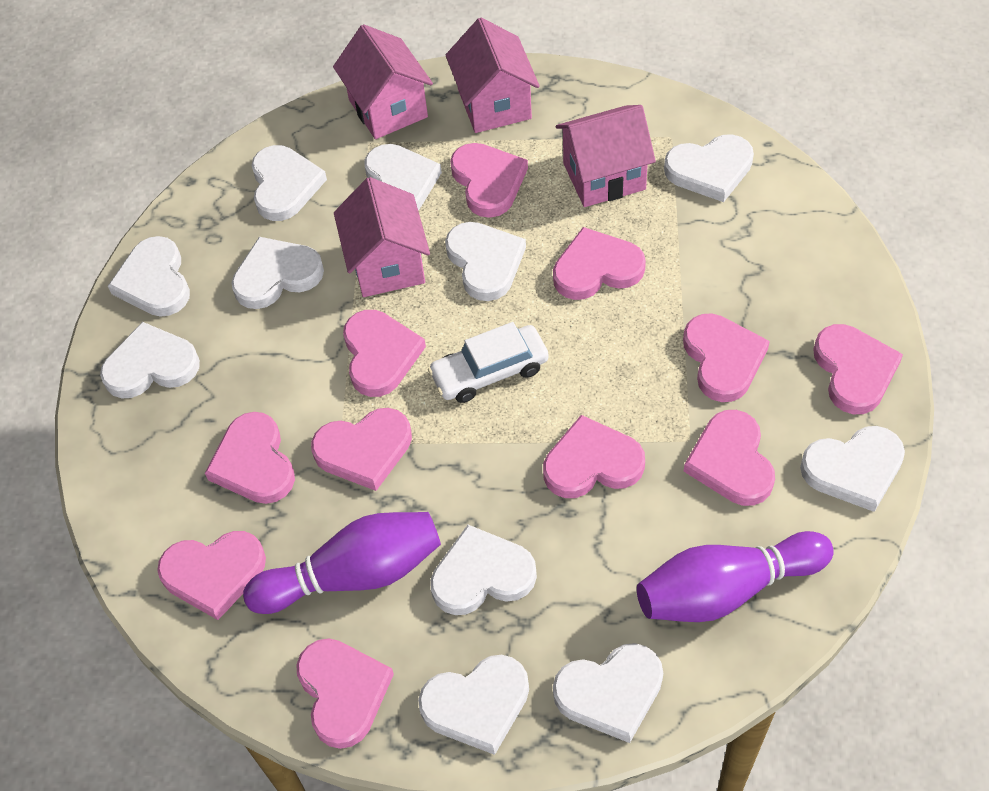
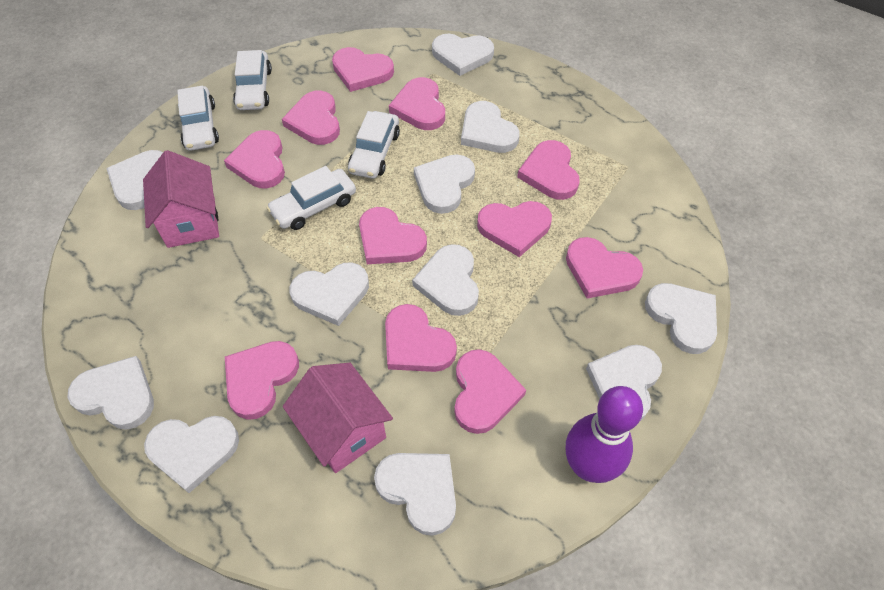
pink house: 4 -> 2
purple bowling pin: 2 -> 1
white car: 1 -> 4

